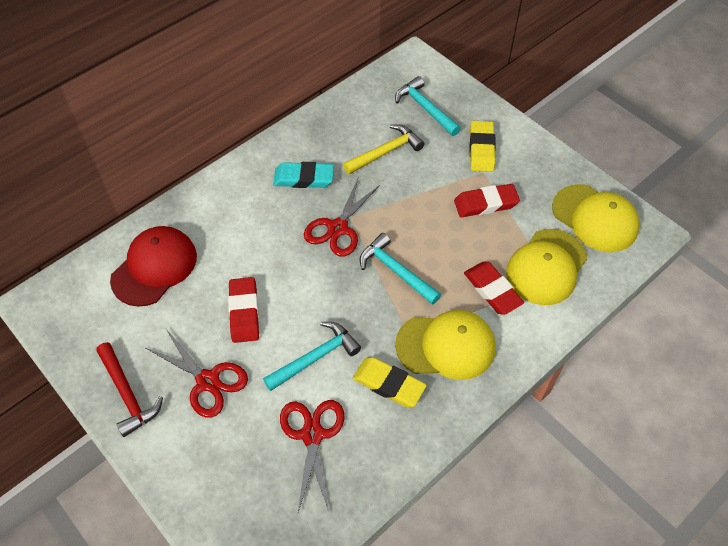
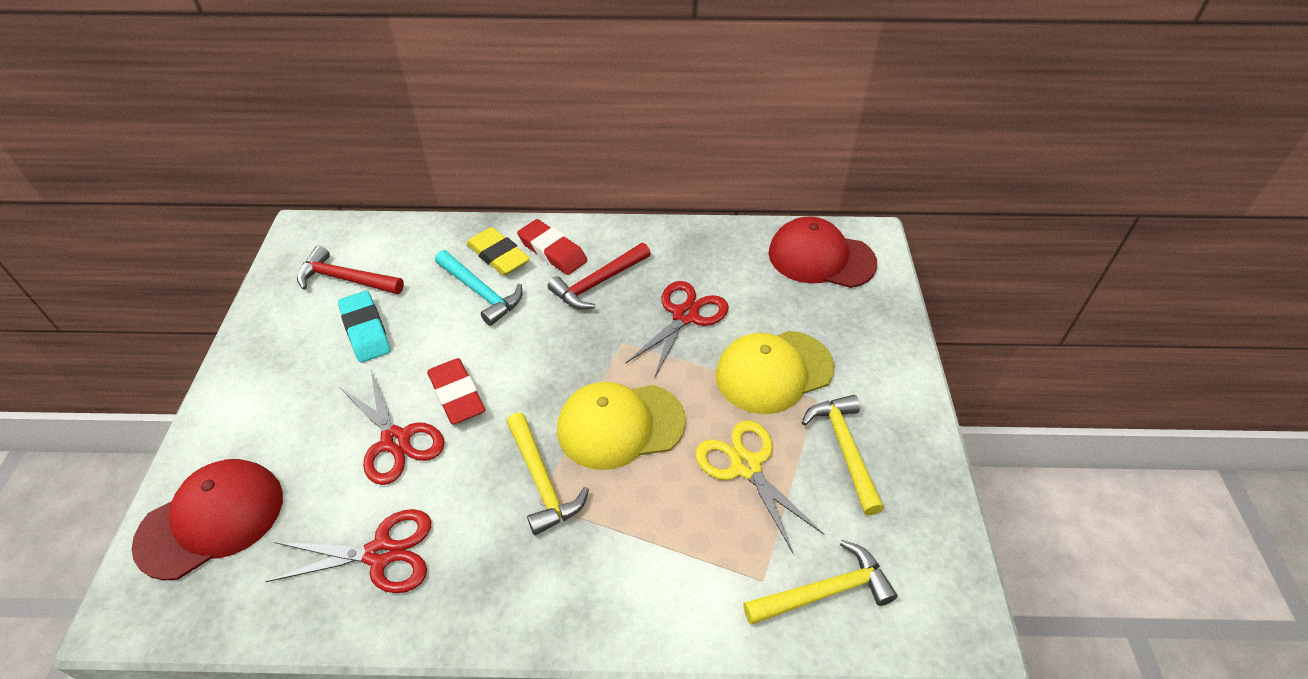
red cap: 1 -> 2
red eraser: 3 -> 2
red hammer: 1 -> 2
turquoise hammer: 3 -> 1
yellow cap: 3 -> 2
yellow eraser: 2 -> 1
yellow hammer: 1 -> 3
yellow scissors: 0 -> 1

